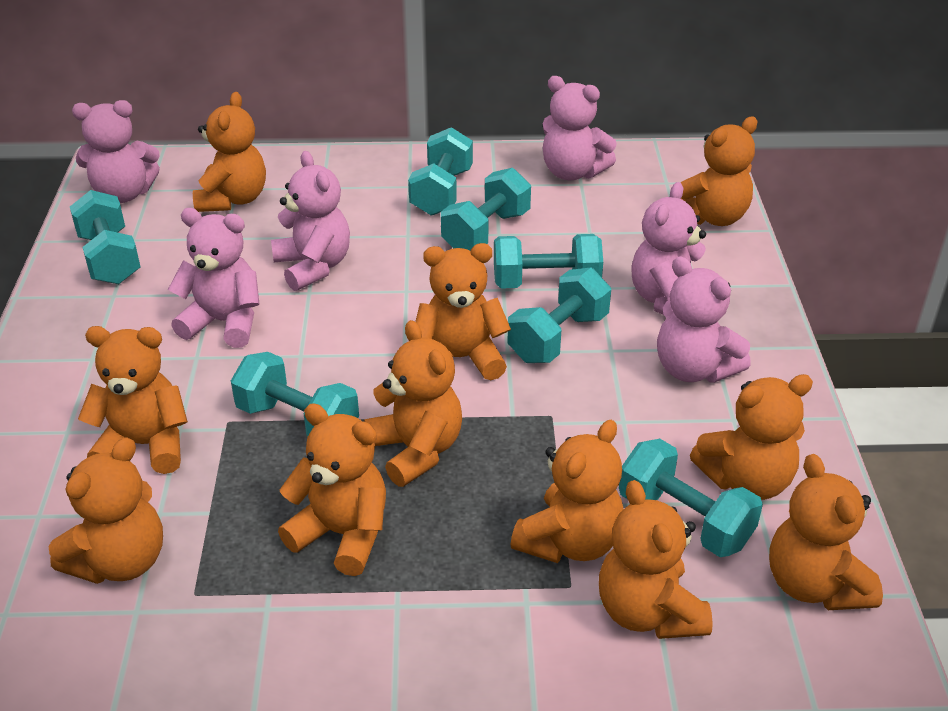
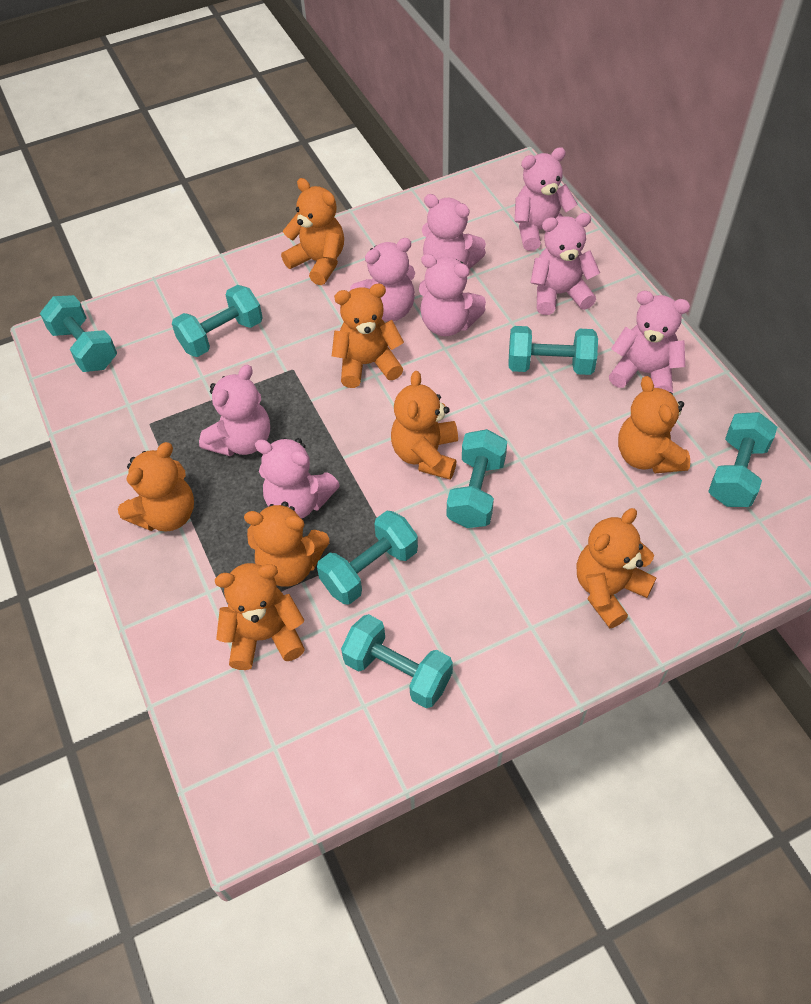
orange teddy bear: 11 -> 8
pink teddy bear: 6 -> 8

